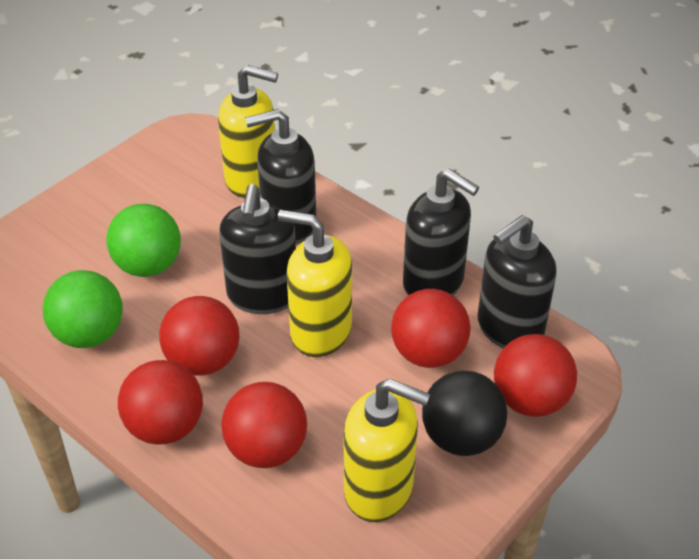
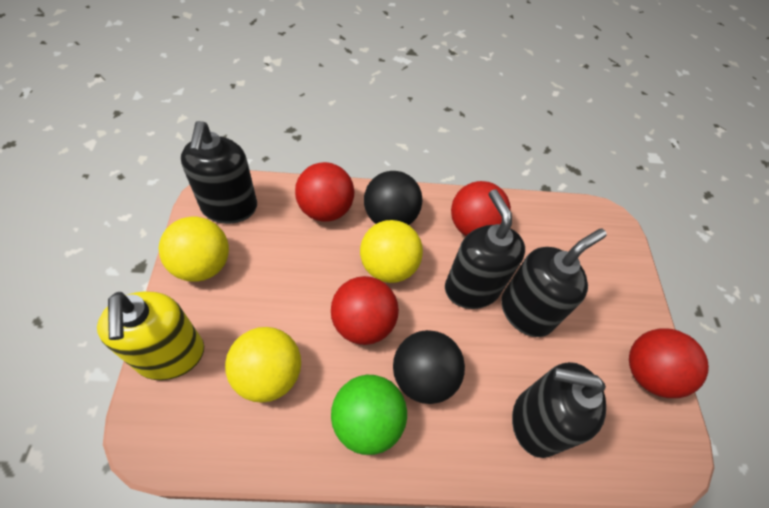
black ball: 1 -> 2
green ball: 2 -> 1
red ball: 5 -> 4
yellow ball: 0 -> 3
yellow soap dispenser: 3 -> 1

